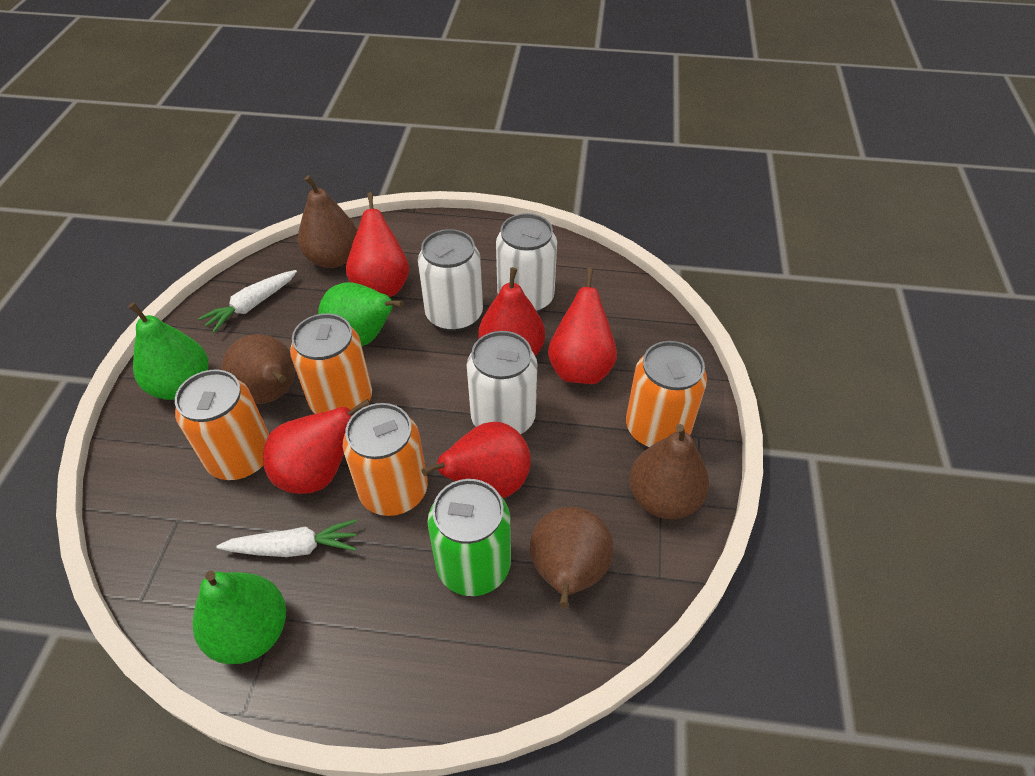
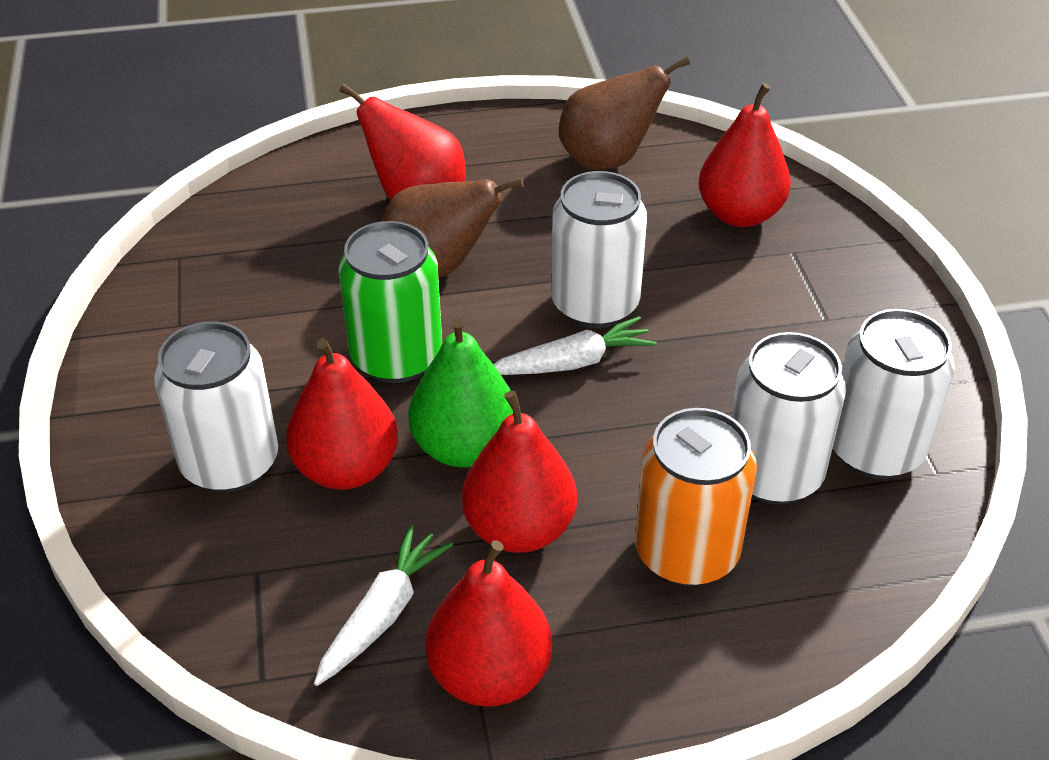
brown pear: 4 -> 2
green pear: 3 -> 1
orange can: 4 -> 1
white can: 3 -> 4

